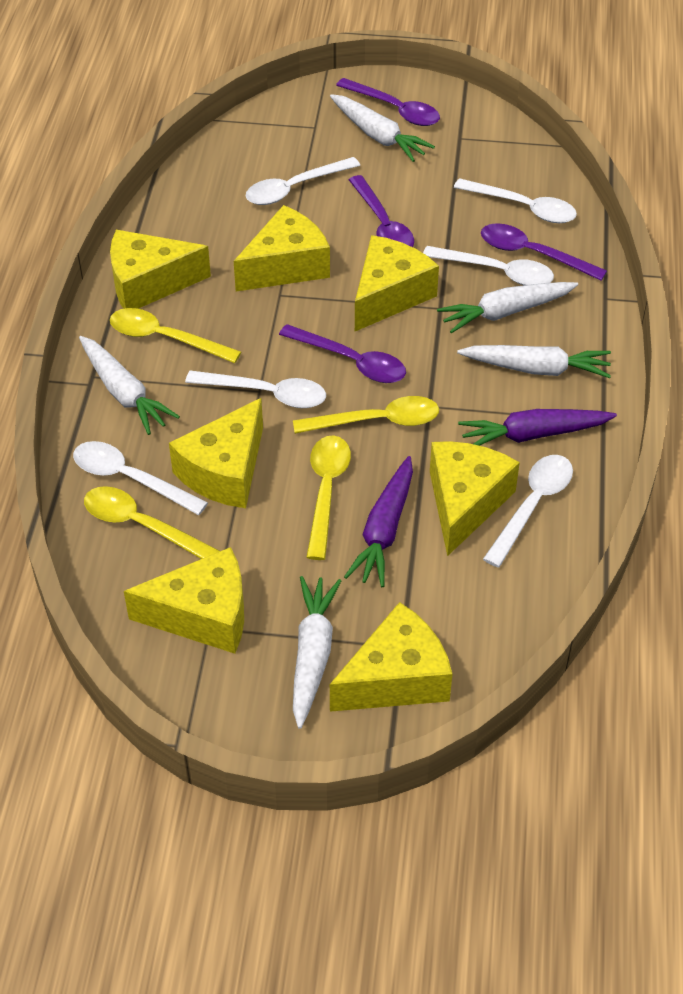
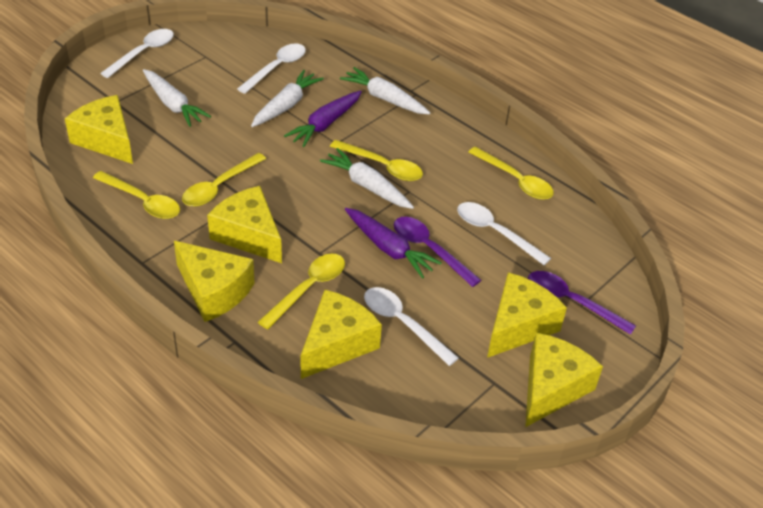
purple spoon: 4 -> 2
white carrot: 5 -> 4
white spoon: 6 -> 4
yellow cheese: 7 -> 6
yellow spoon: 4 -> 5

